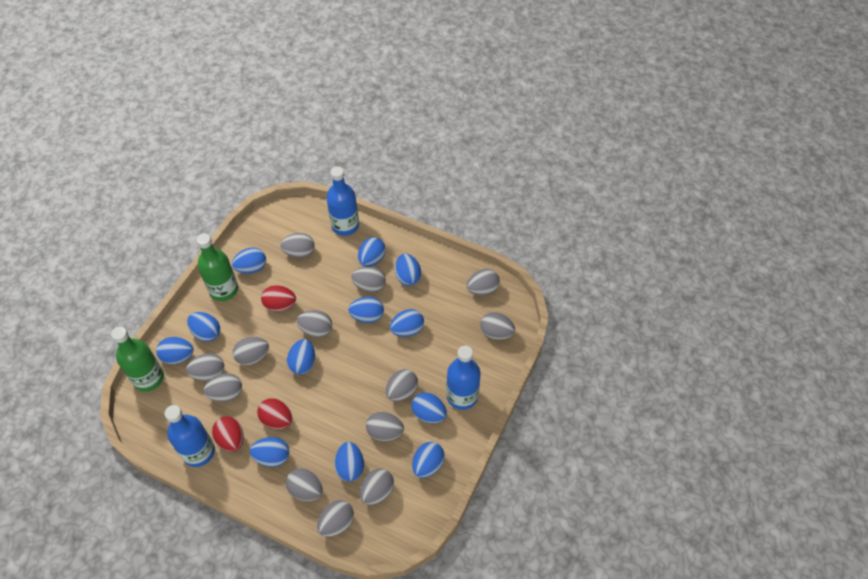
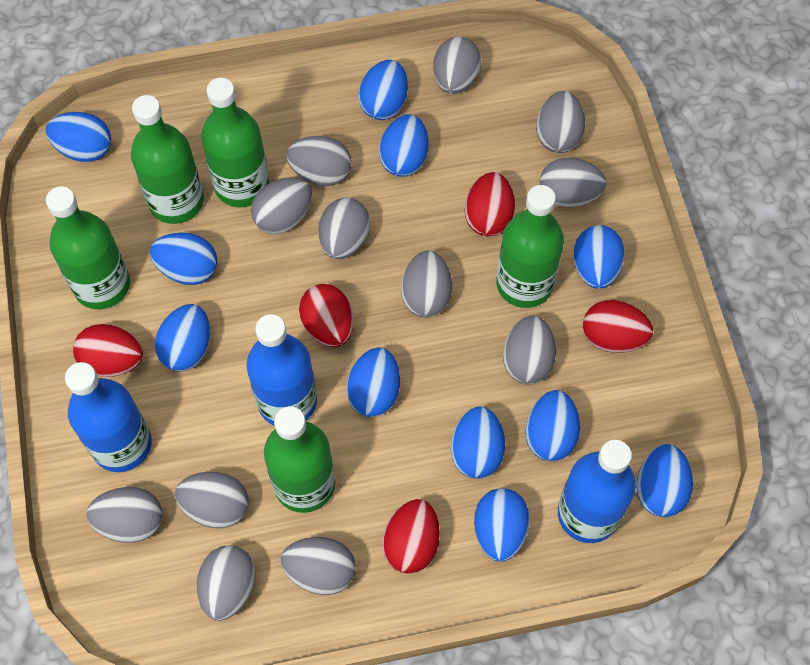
blue egg: 12 -> 11
green bottle: 2 -> 5
grey egg: 13 -> 12
red egg: 3 -> 5

